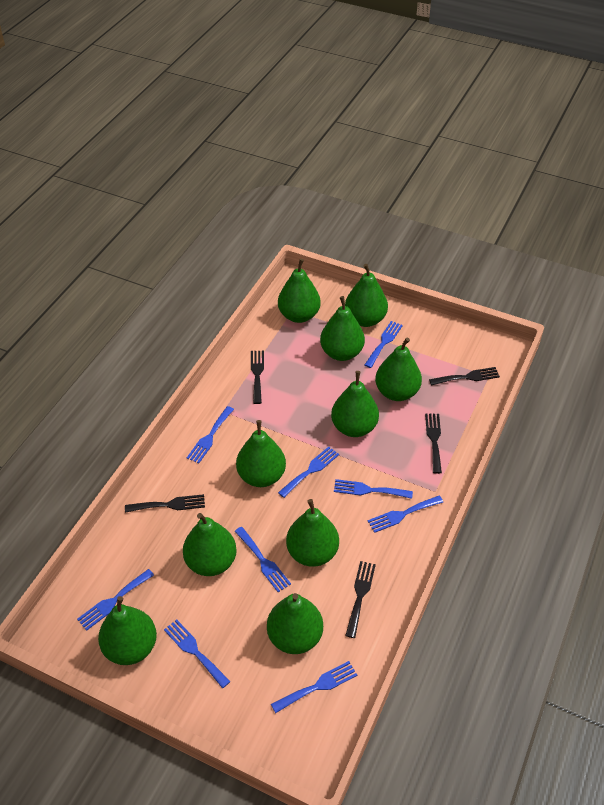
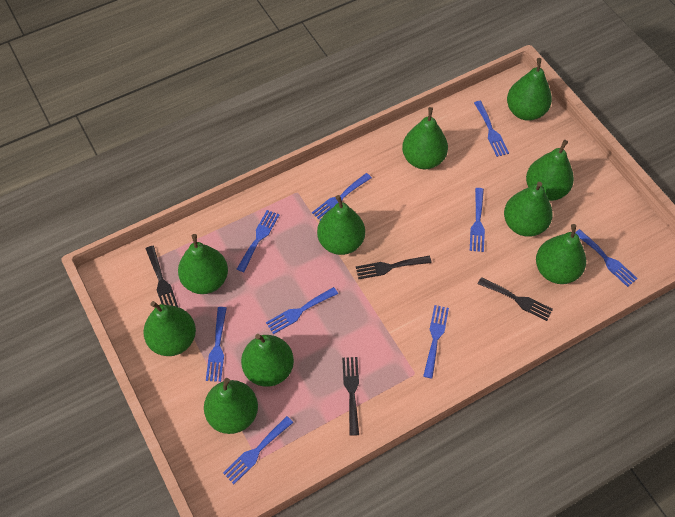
black fork: 5 -> 4

